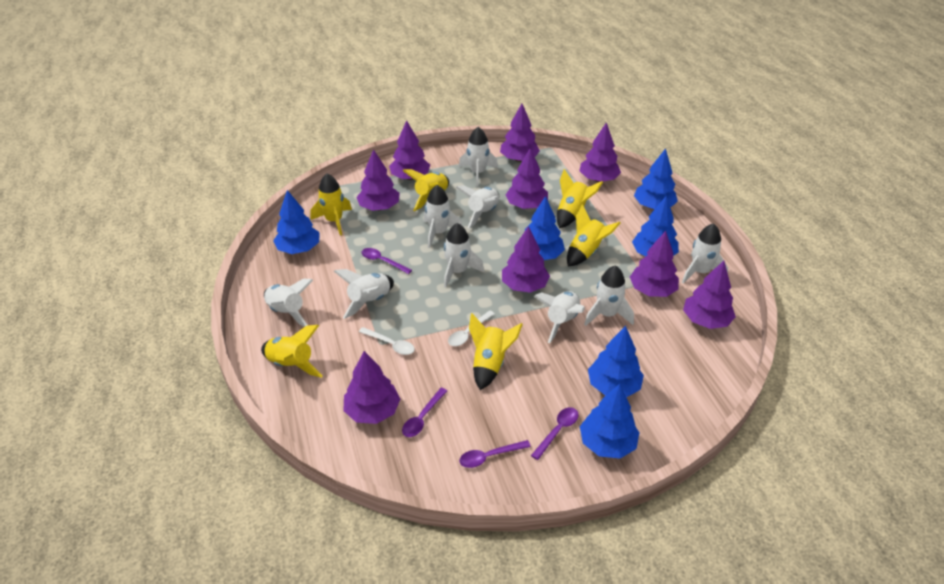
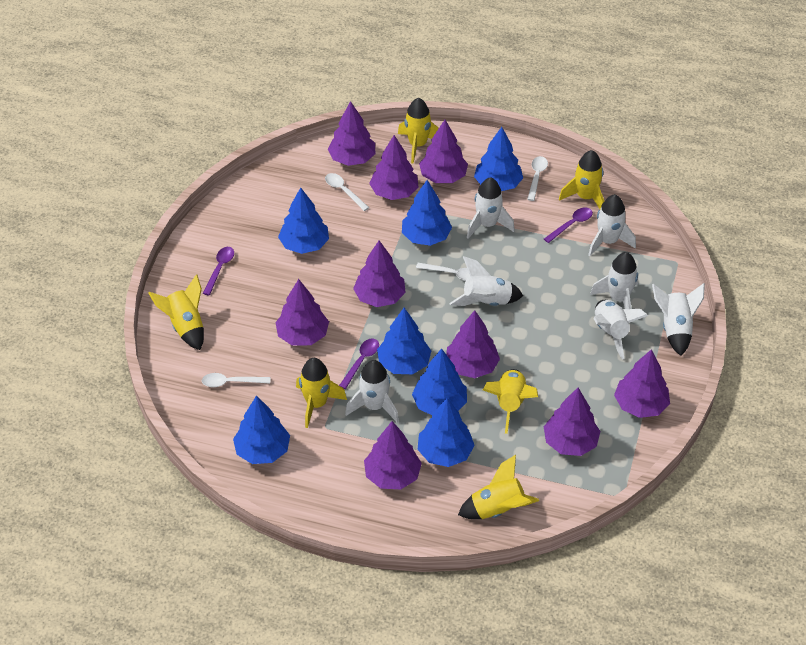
blue tree: 6 -> 7
purple spoon: 4 -> 3
white rocket: 9 -> 7
white spoon: 2 -> 4

